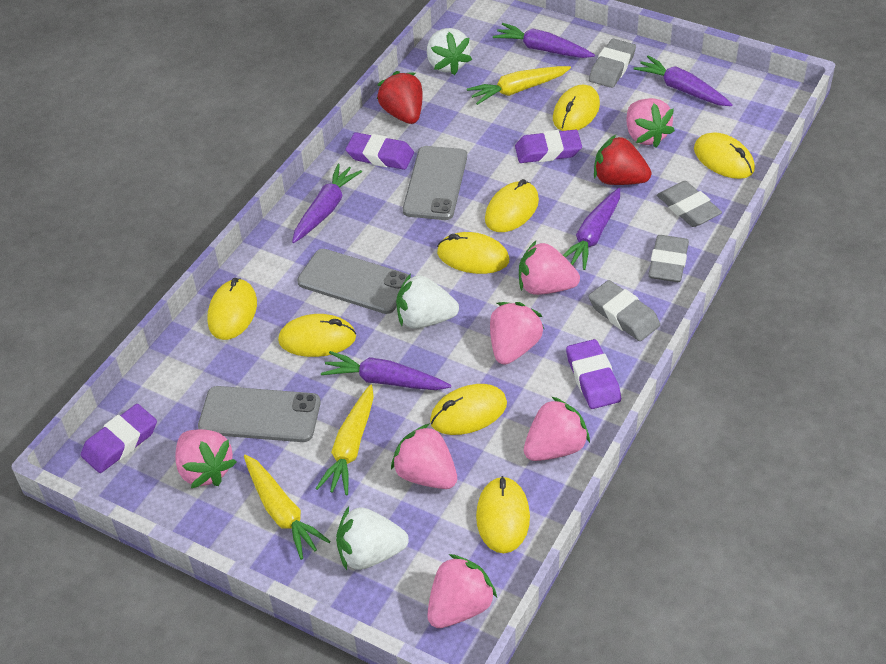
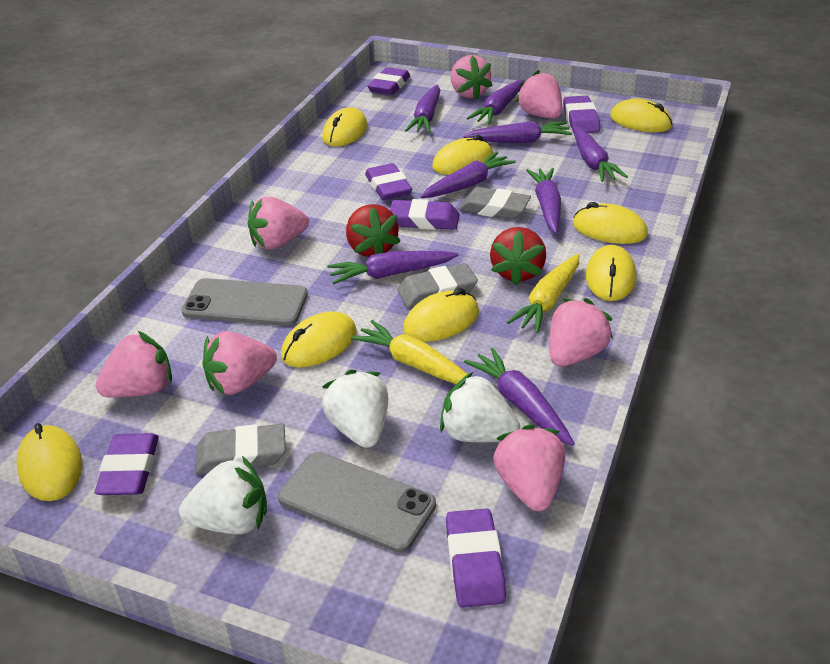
grey eraser: 4 -> 3
grey phone: 3 -> 2
purple carrot: 5 -> 8
purple eraser: 4 -> 6
yellow carrot: 3 -> 2

